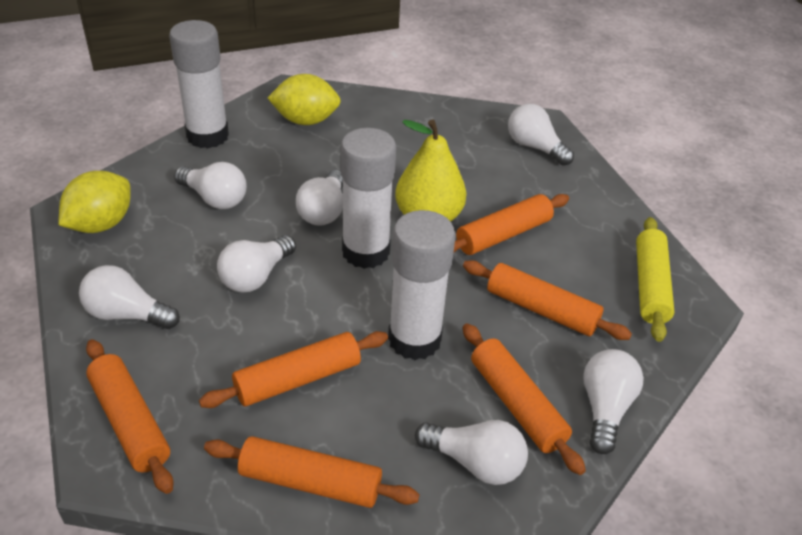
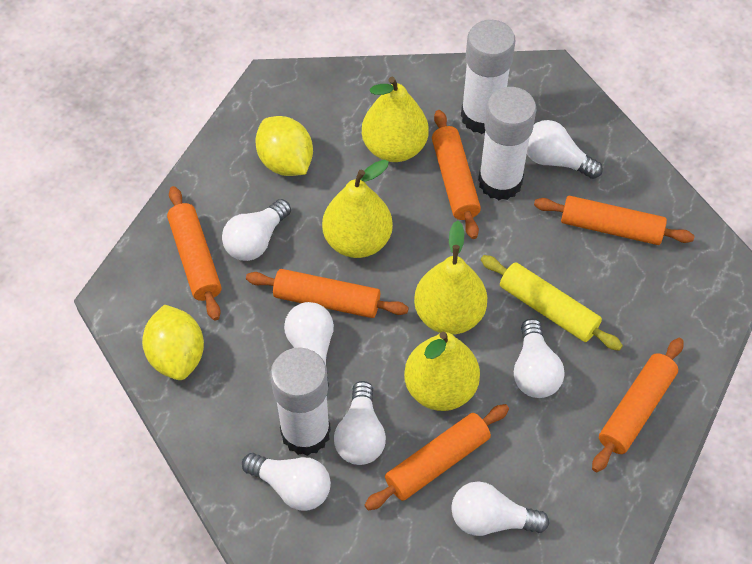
yellow pear: 1 -> 4

